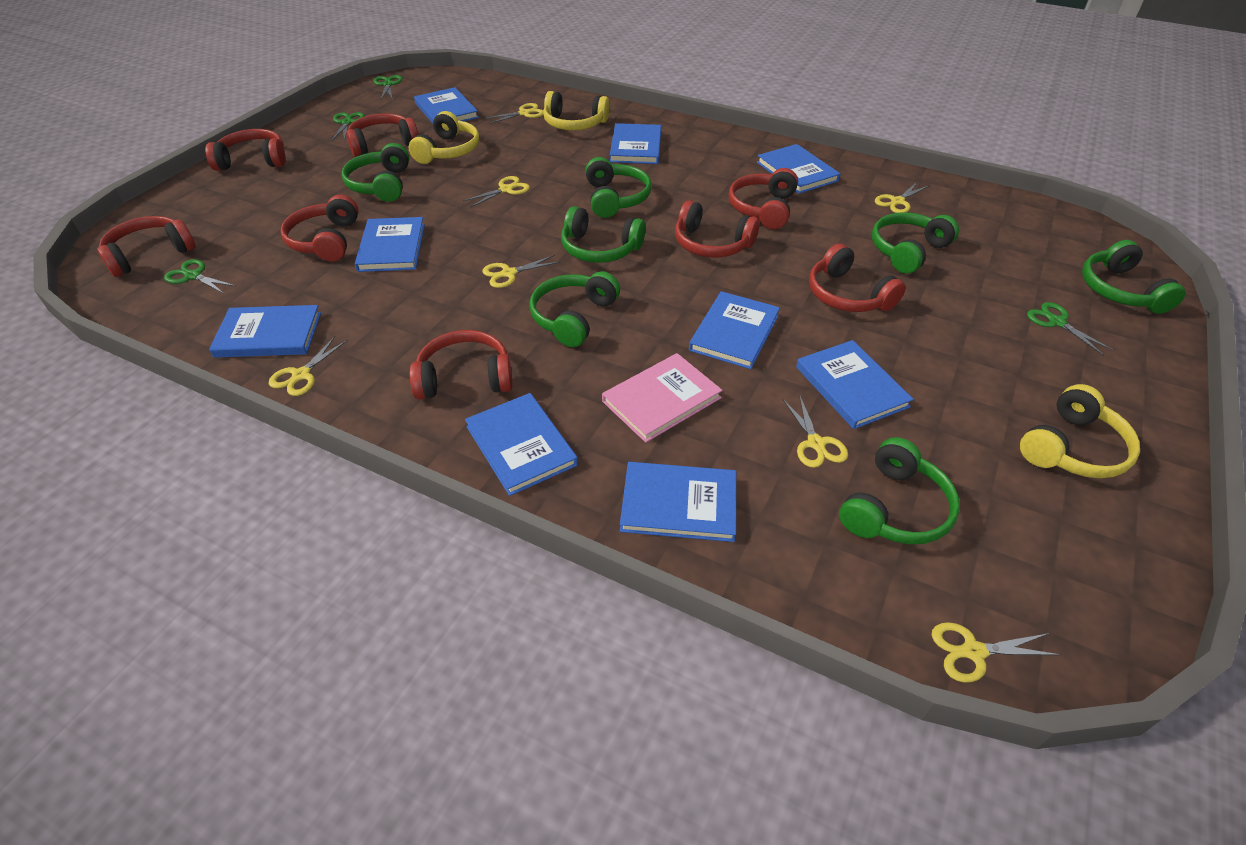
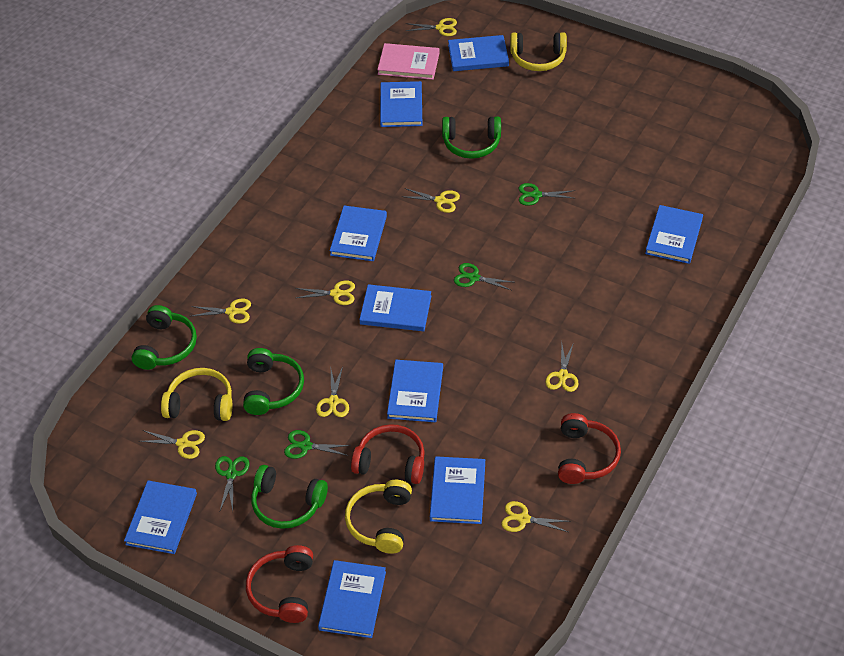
green headphones: 7 -> 4
red headphones: 8 -> 3
yellow scissors: 7 -> 8

